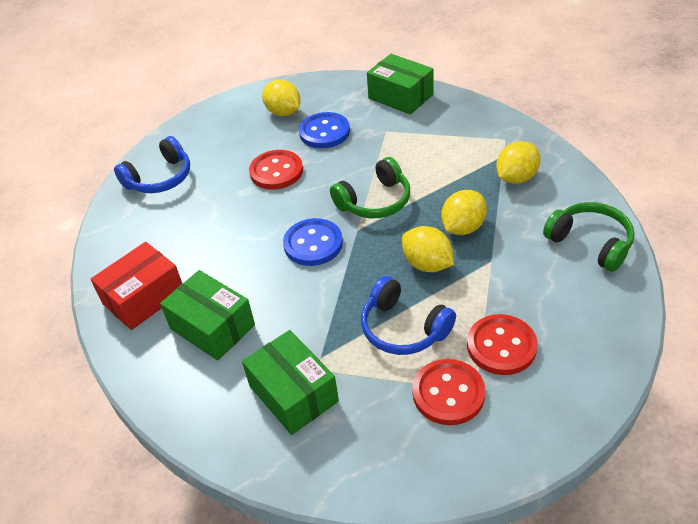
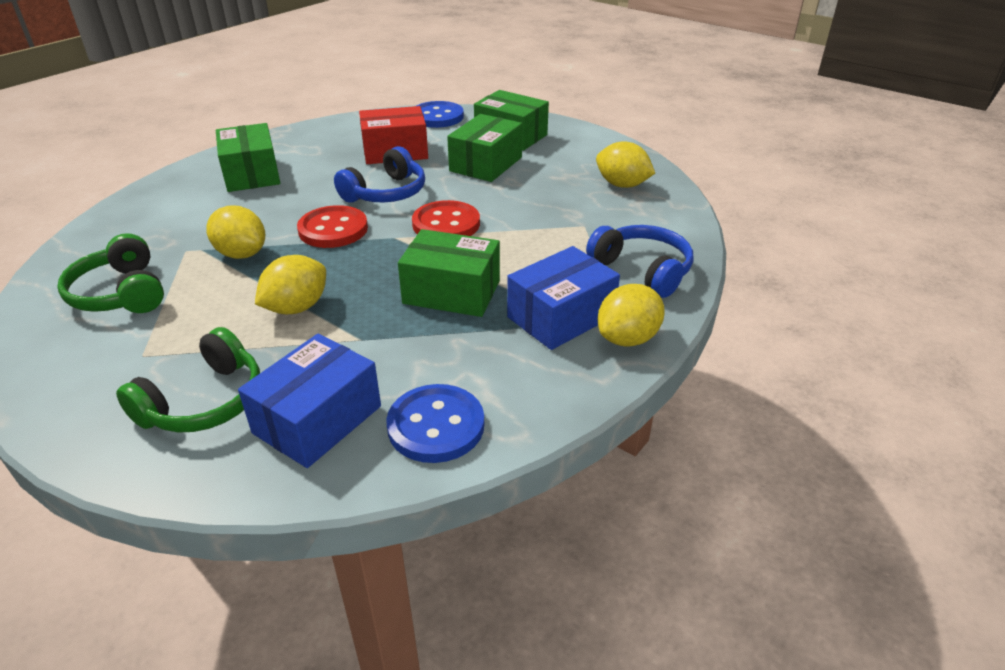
blue box: 0 -> 2
green box: 3 -> 4
red button: 3 -> 2

